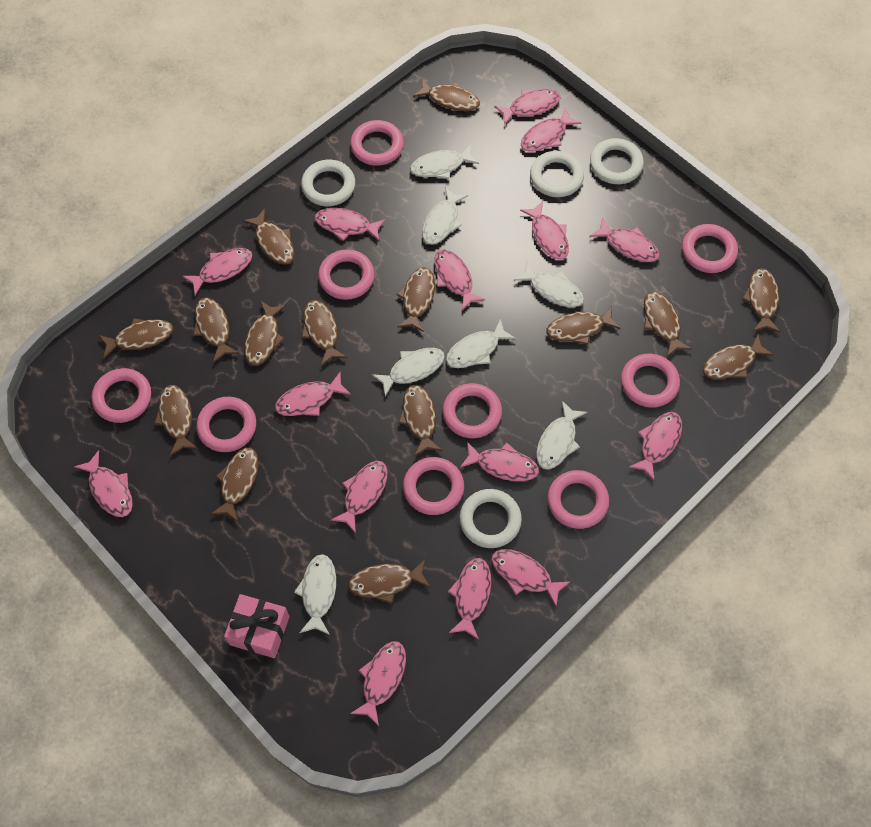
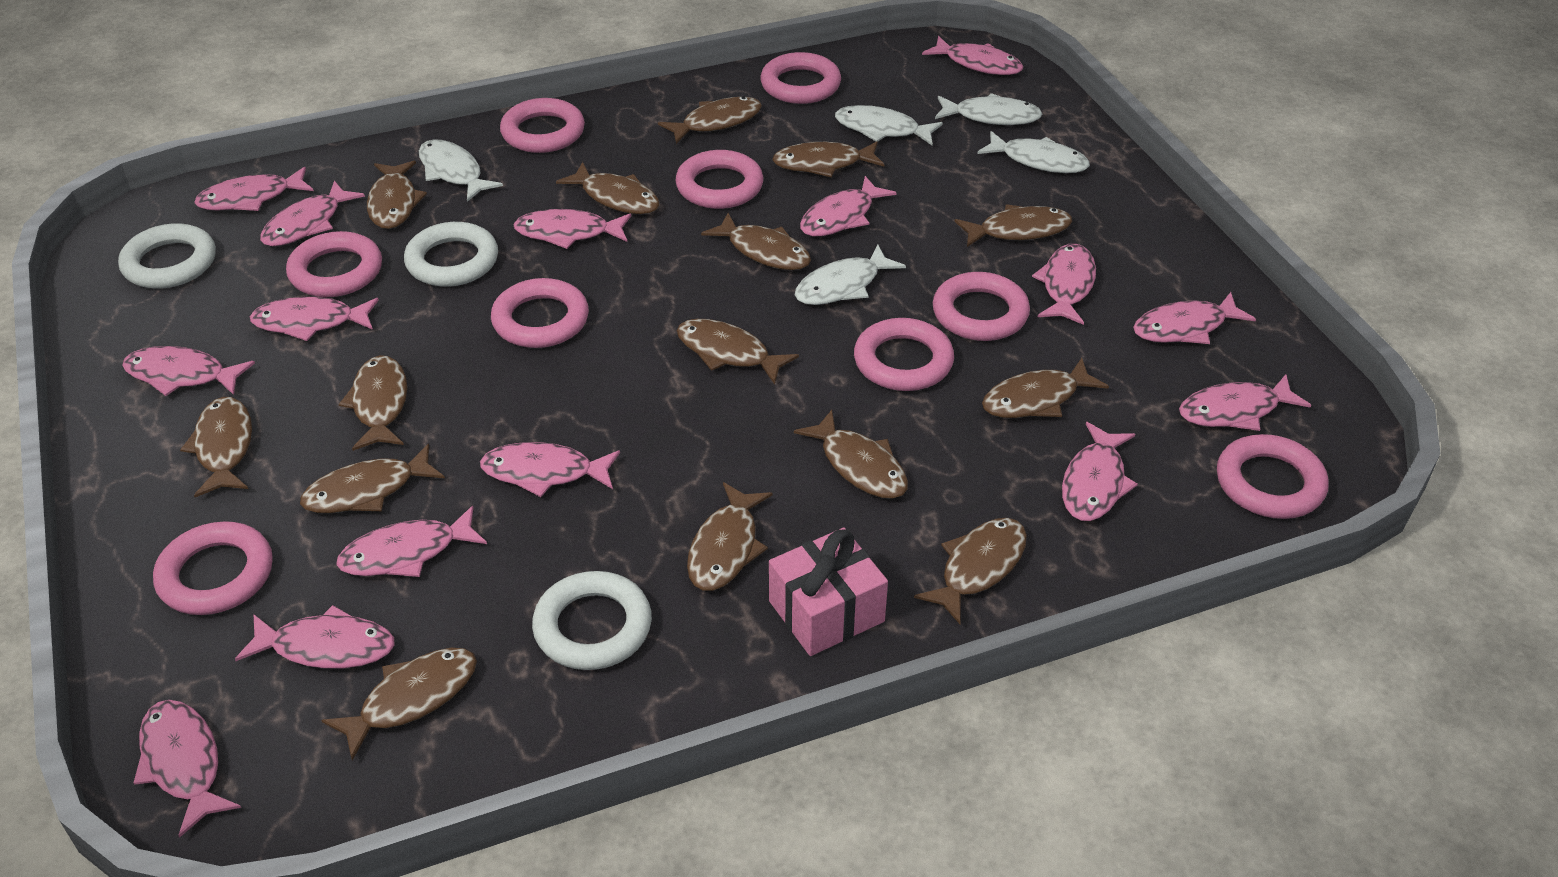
white fish: 7 -> 5
white ring: 4 -> 3

